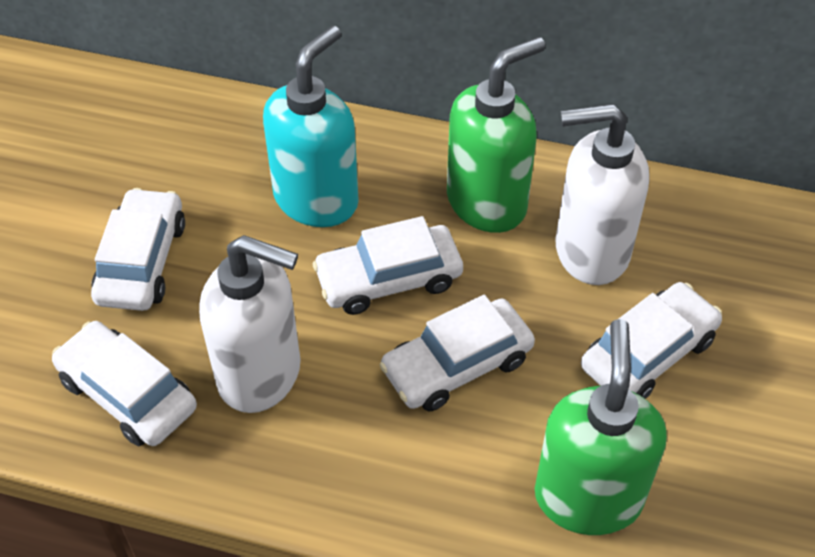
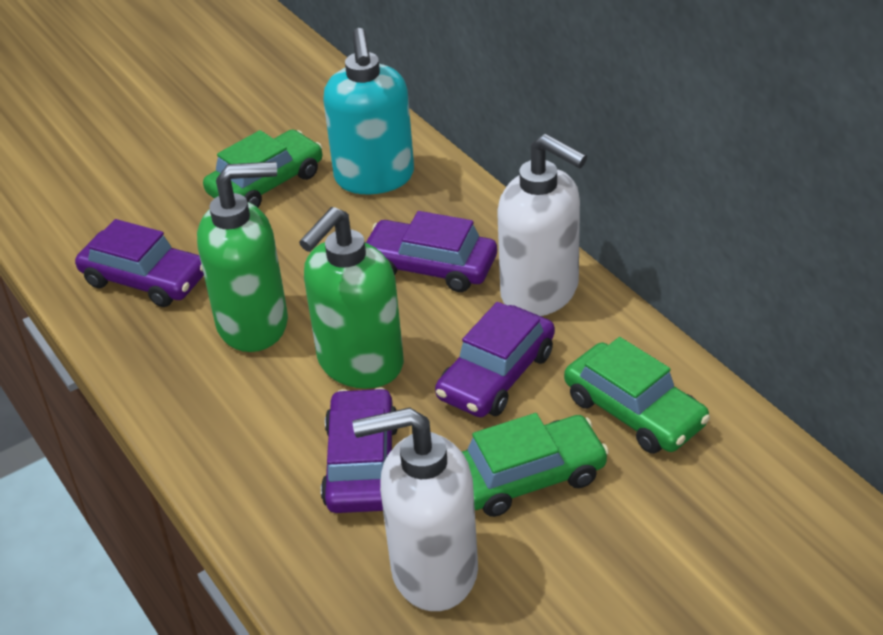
green car: 0 -> 3
purple car: 0 -> 4
white car: 5 -> 0

